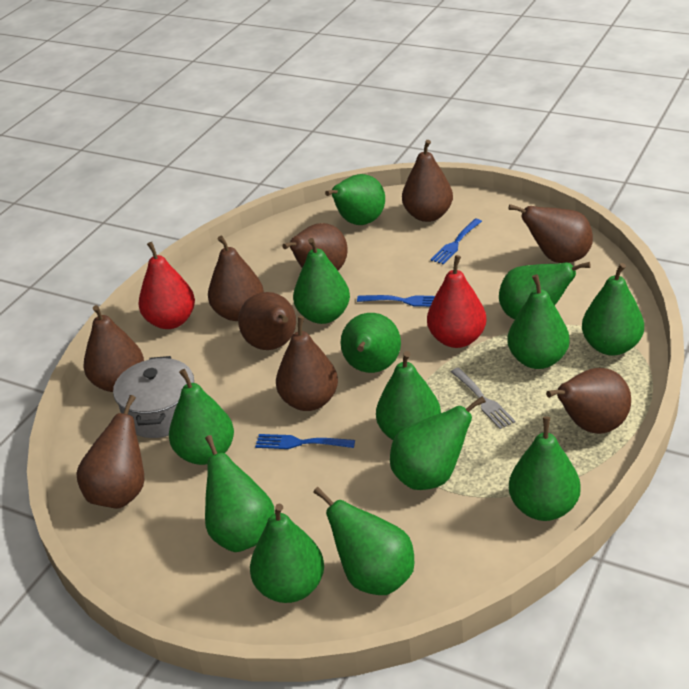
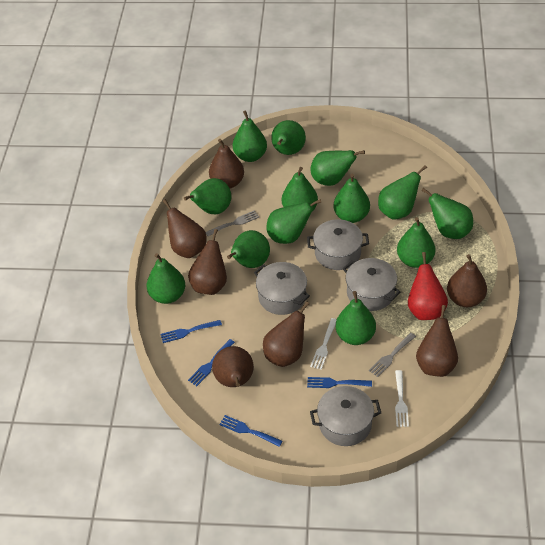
blue fork: 3 -> 4
brown pear: 9 -> 7
grey fork: 1 -> 2
grey pot: 1 -> 4
red pear: 2 -> 1
white fork: 0 -> 2

